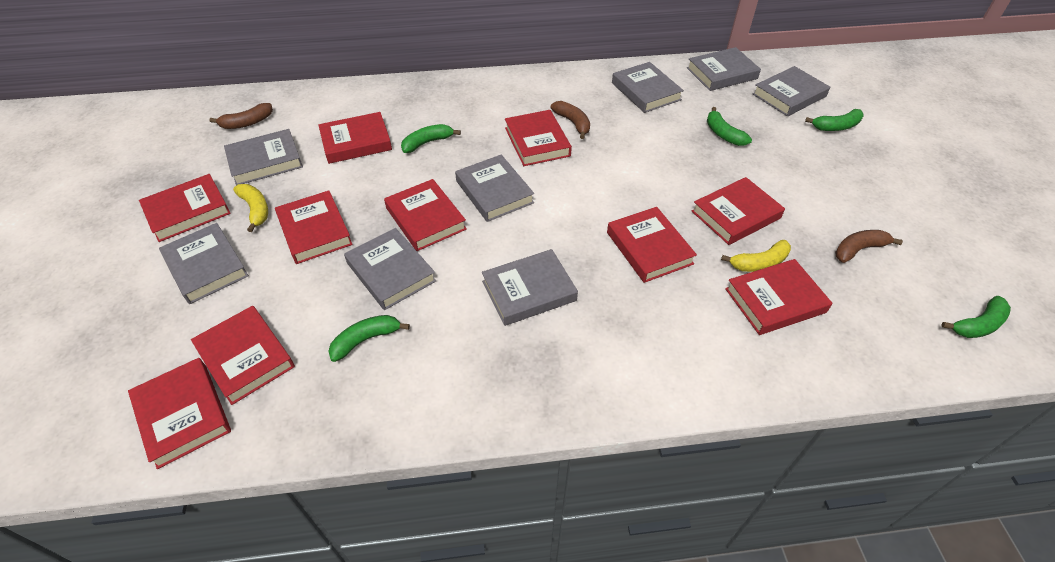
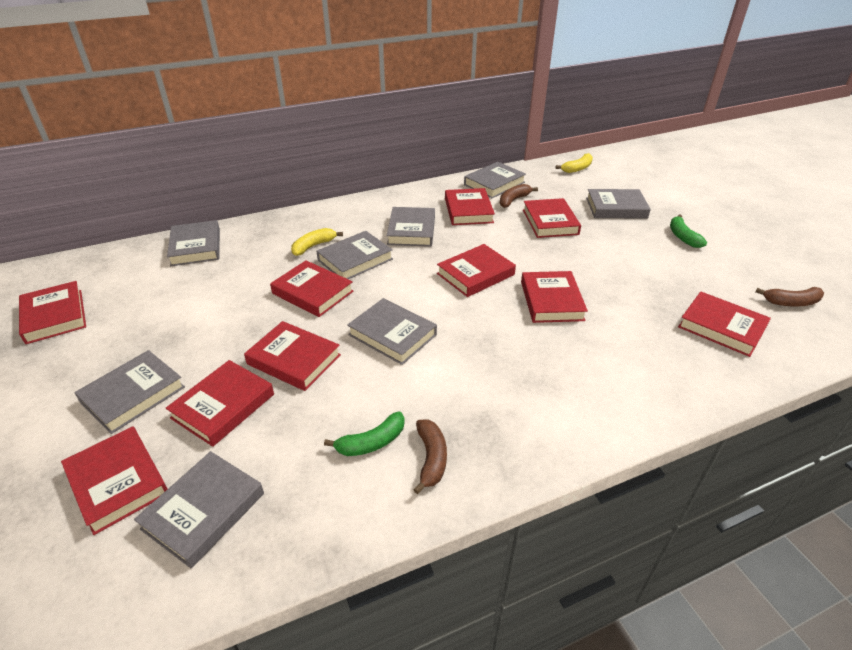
green banana: 5 -> 2

